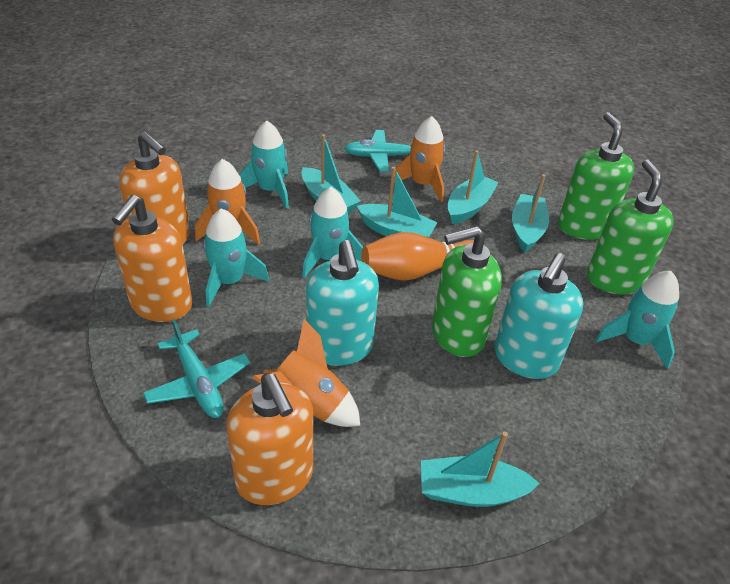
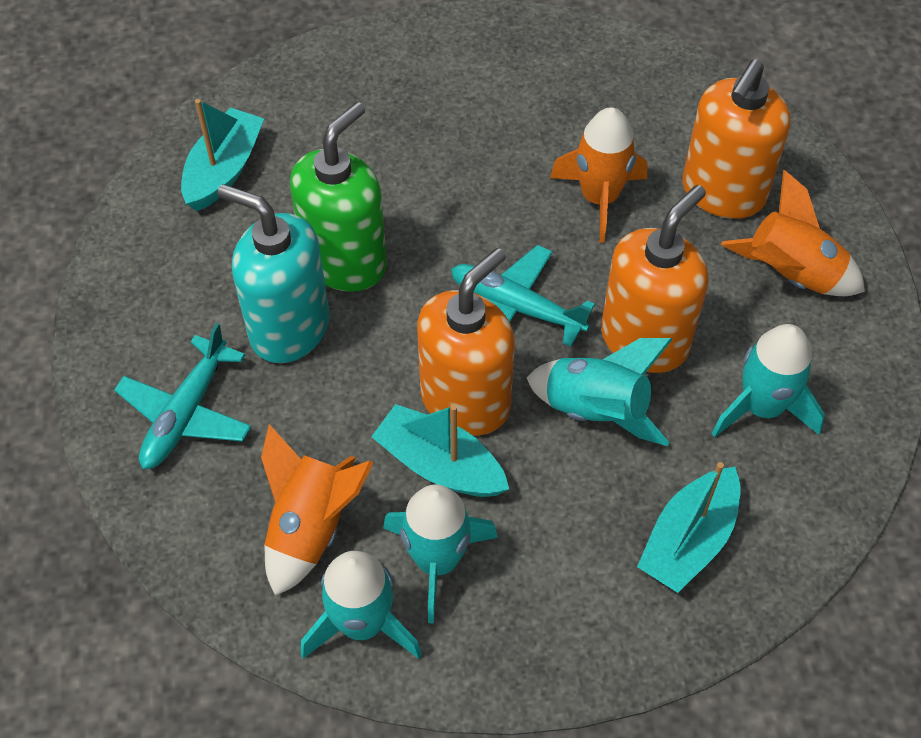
green soap dispenser: 3 -> 1
orange bowling pin: 1 -> 0
turquoise boat: 5 -> 3
turquoise soap dispenser: 2 -> 1

